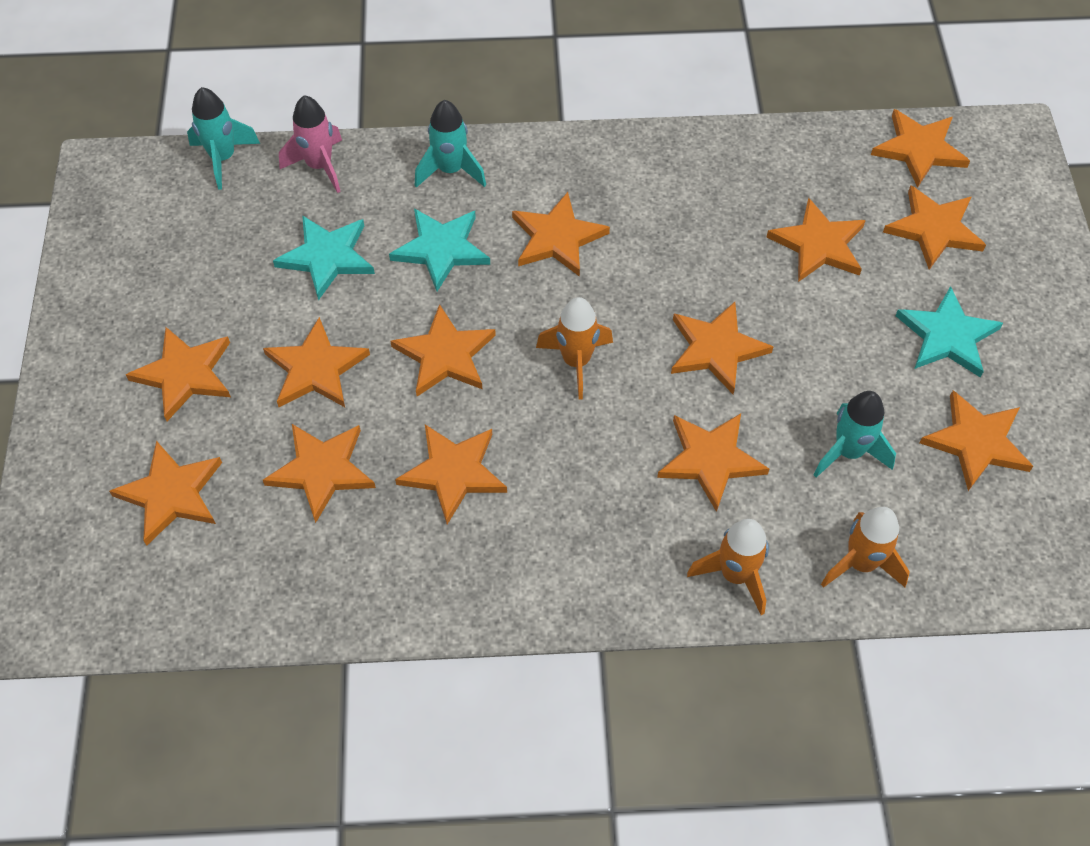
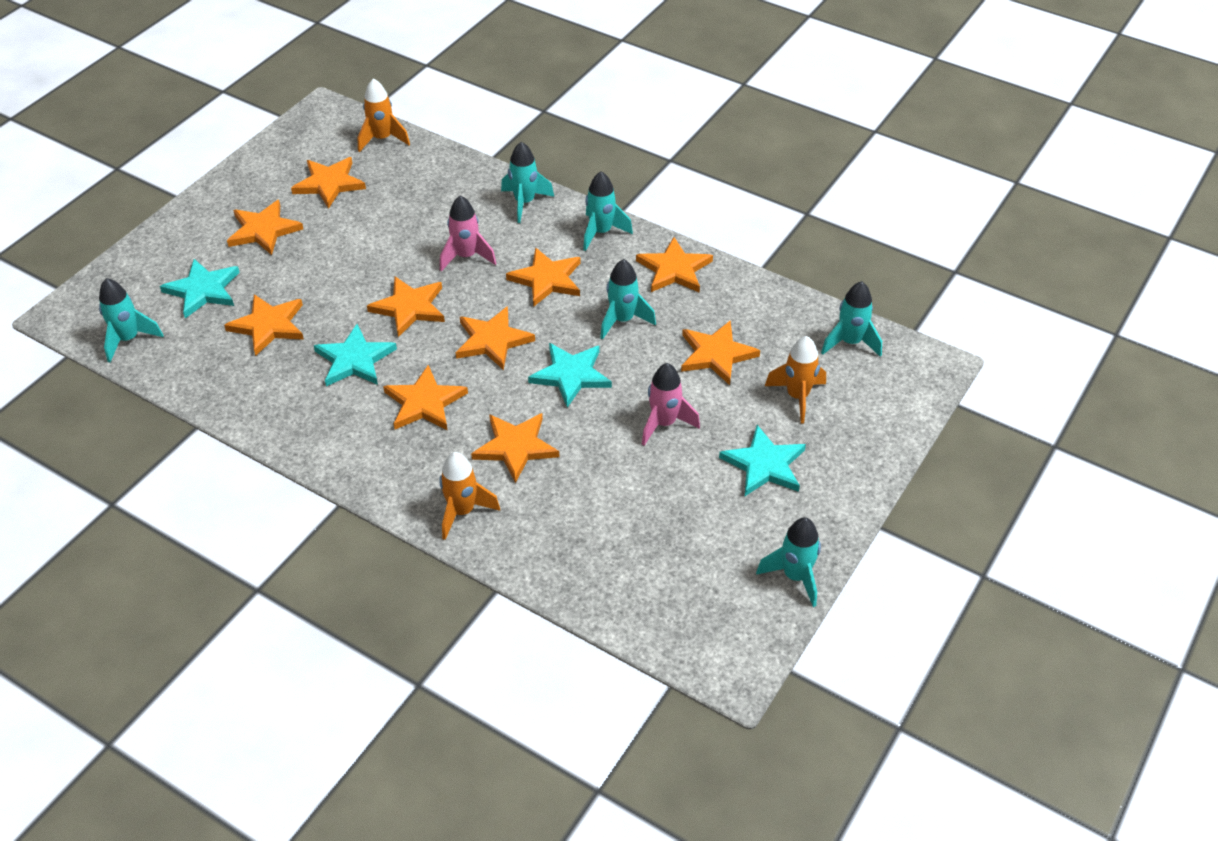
orange star: 13 -> 10
pink rocket: 1 -> 2
turquoise rocket: 3 -> 6
turquoise star: 3 -> 4

